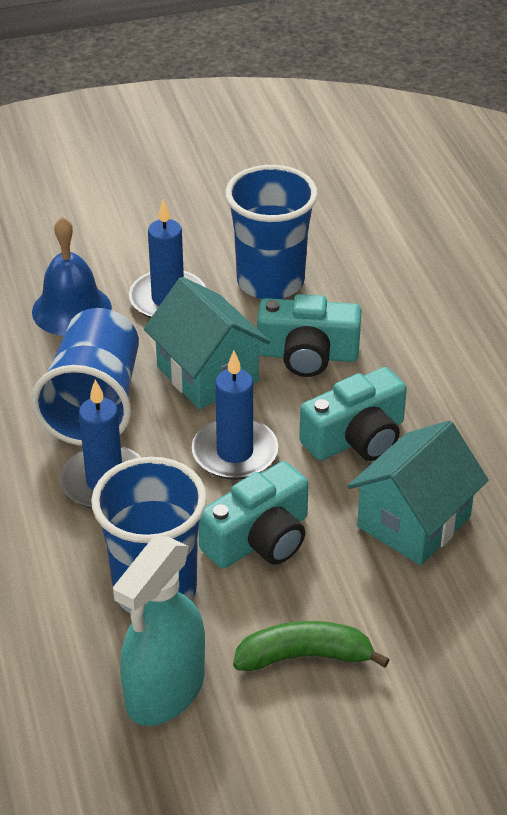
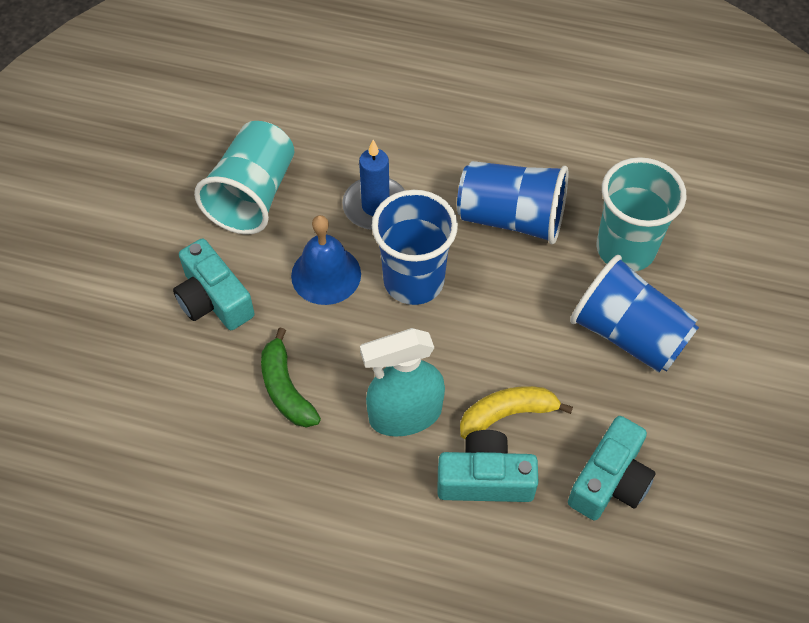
blue candle: 3 -> 1
turquoise cup: 0 -> 2
turquoise house: 2 -> 0
yellow banana: 0 -> 1

